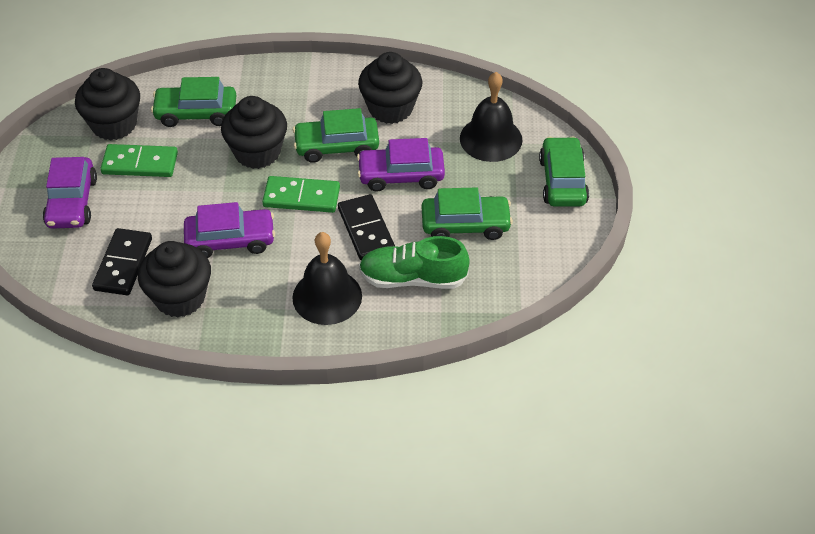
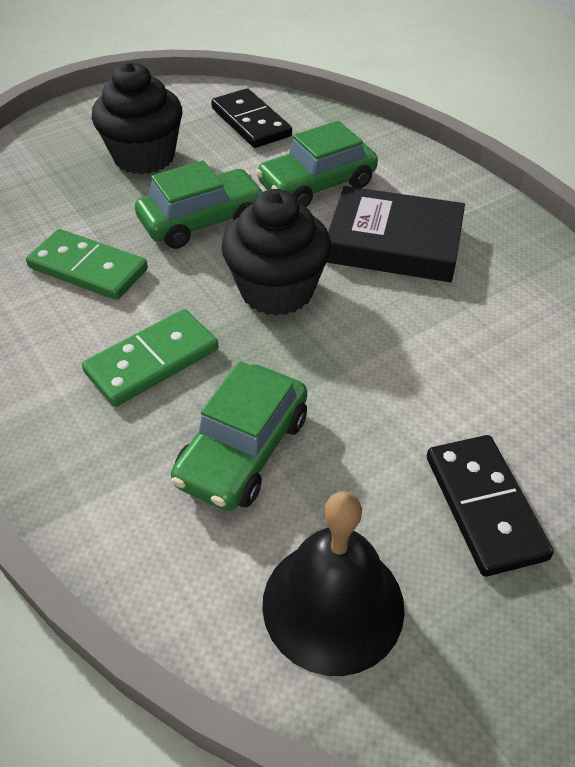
black bell: 2 -> 1
black book: 0 -> 1
black cupcake: 4 -> 2
green car: 4 -> 3
green shoe: 1 -> 0
purple car: 3 -> 0

